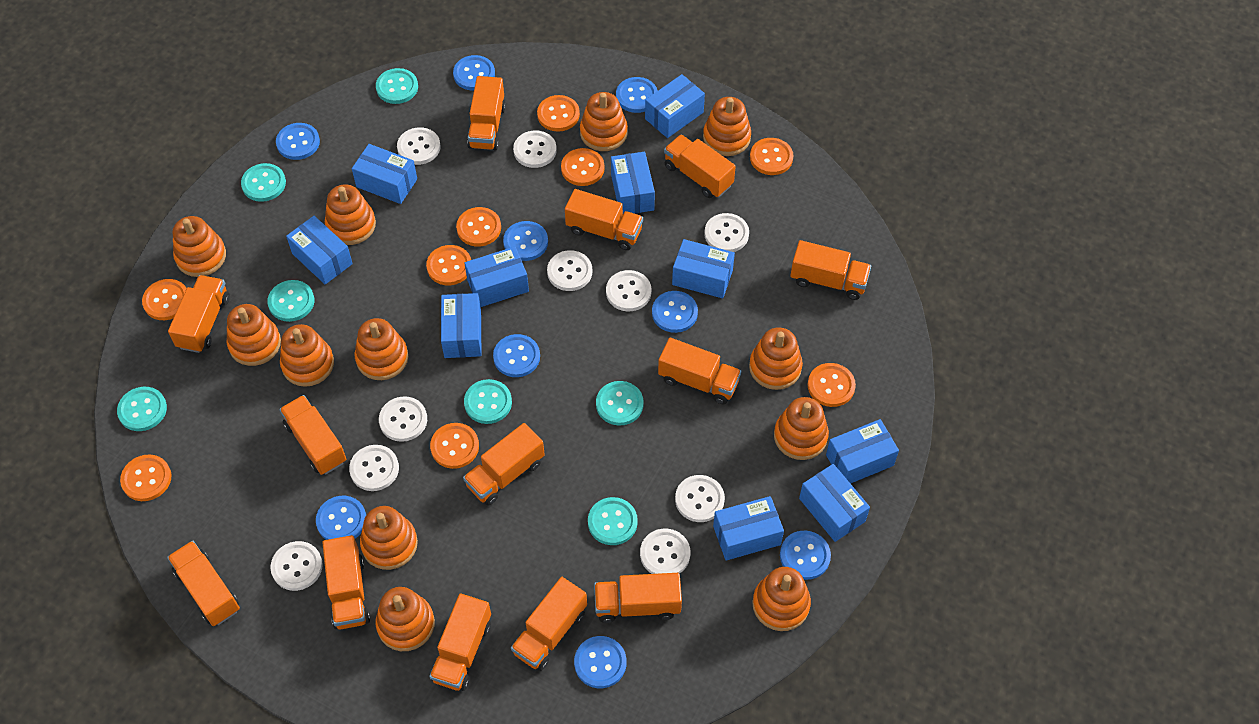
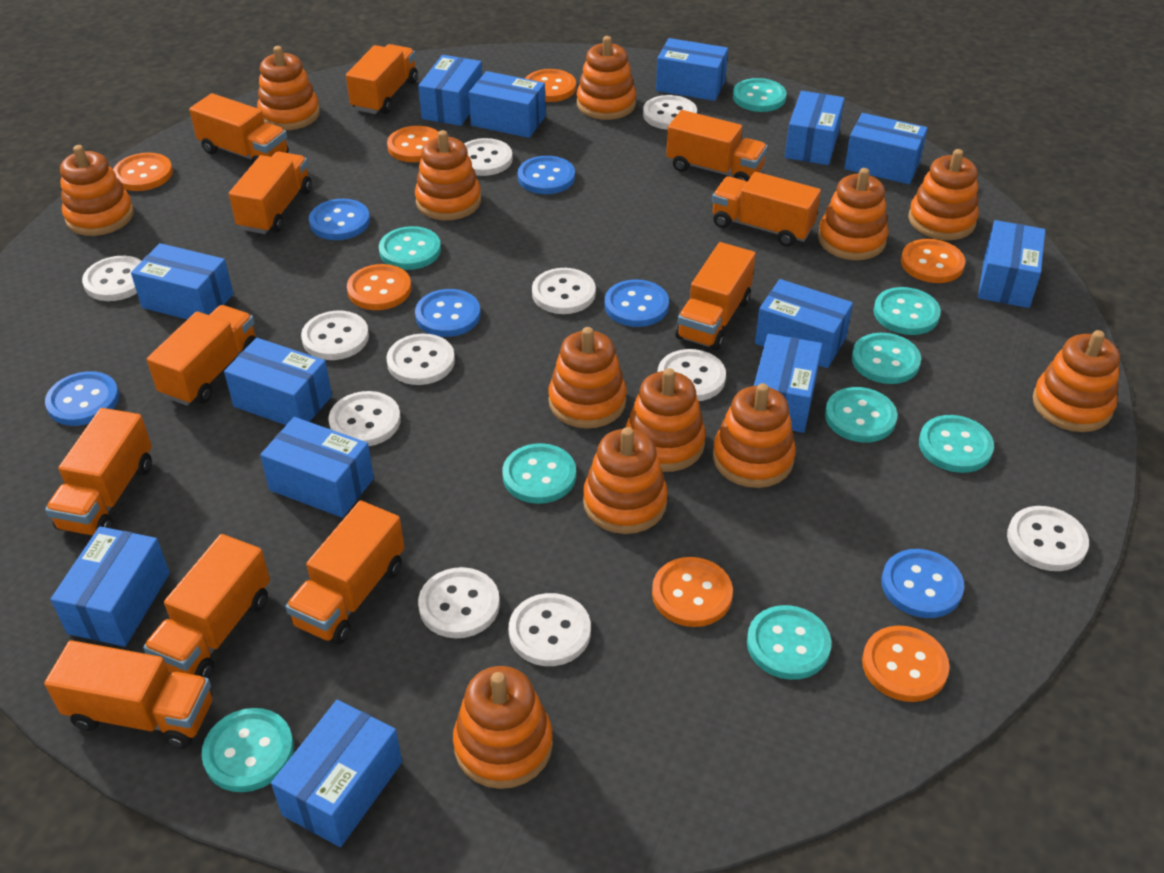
blue box: 10 -> 13
blue button: 9 -> 6
orange button: 9 -> 7
orange truck: 13 -> 11
turquoise button: 7 -> 9
white button: 10 -> 11

